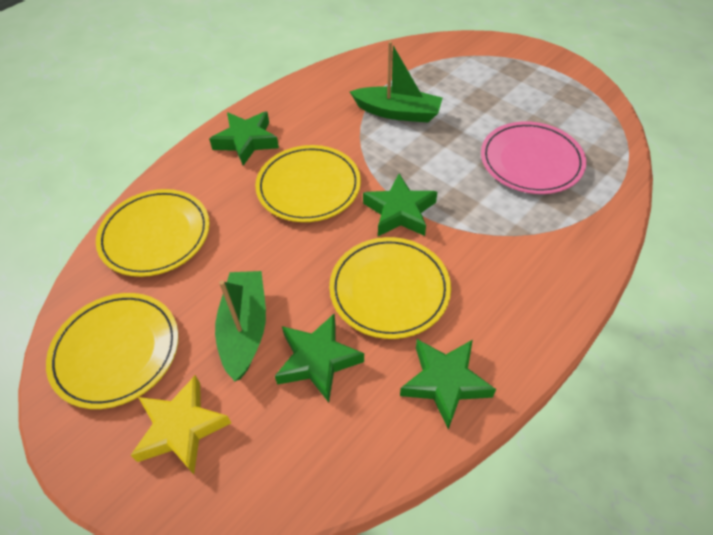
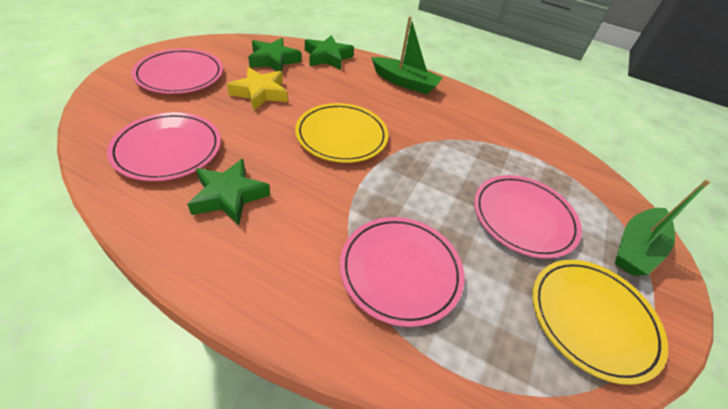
green star: 4 -> 3
pink plate: 1 -> 4
yellow plate: 4 -> 2

